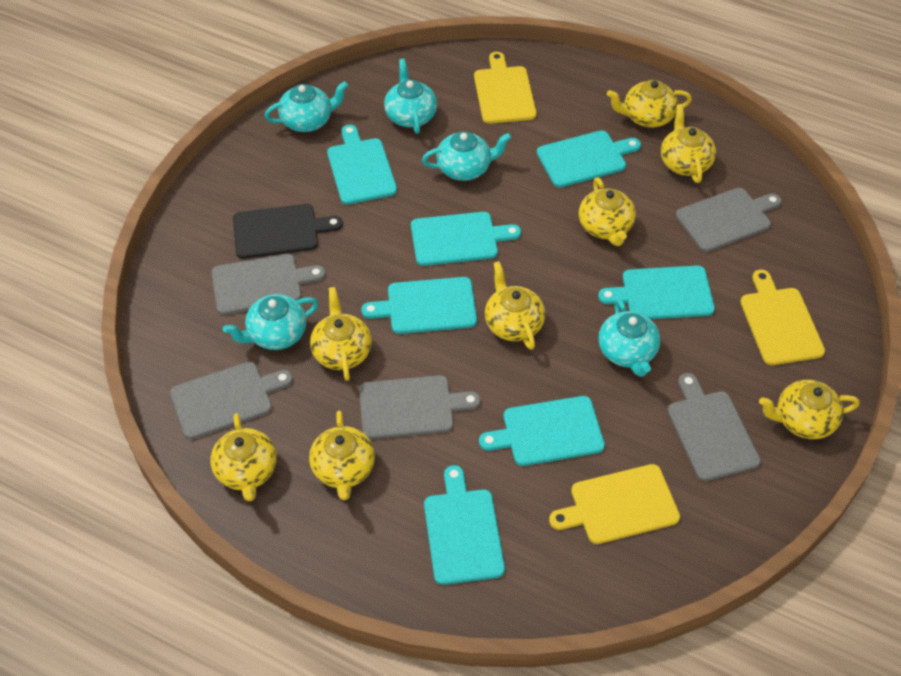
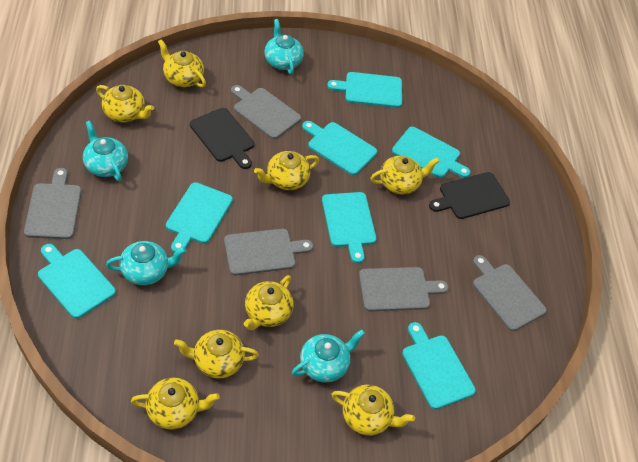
black cutting board: 1 -> 2
turquoise teapot: 5 -> 4
yellow cutting board: 3 -> 0

